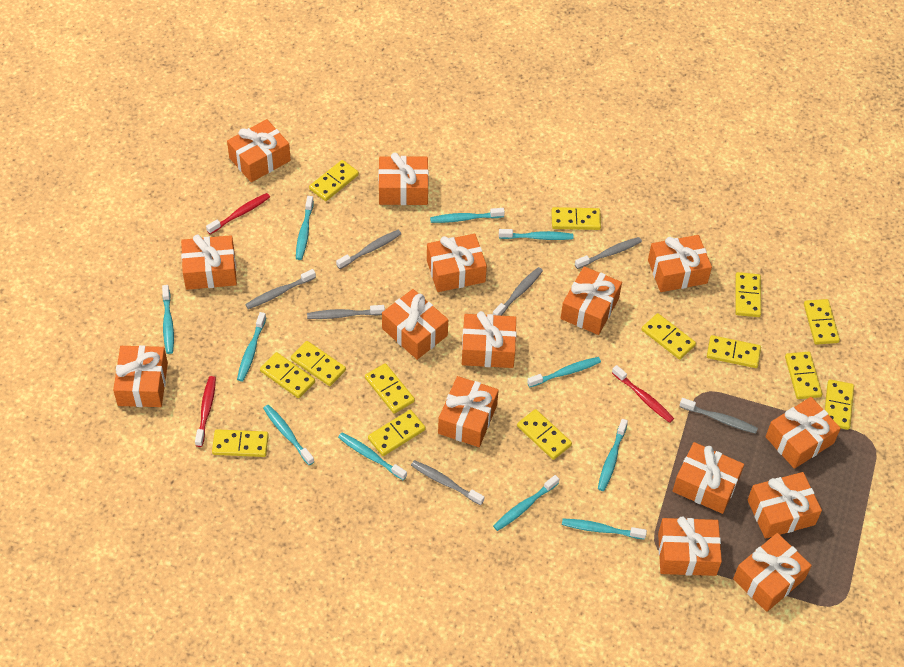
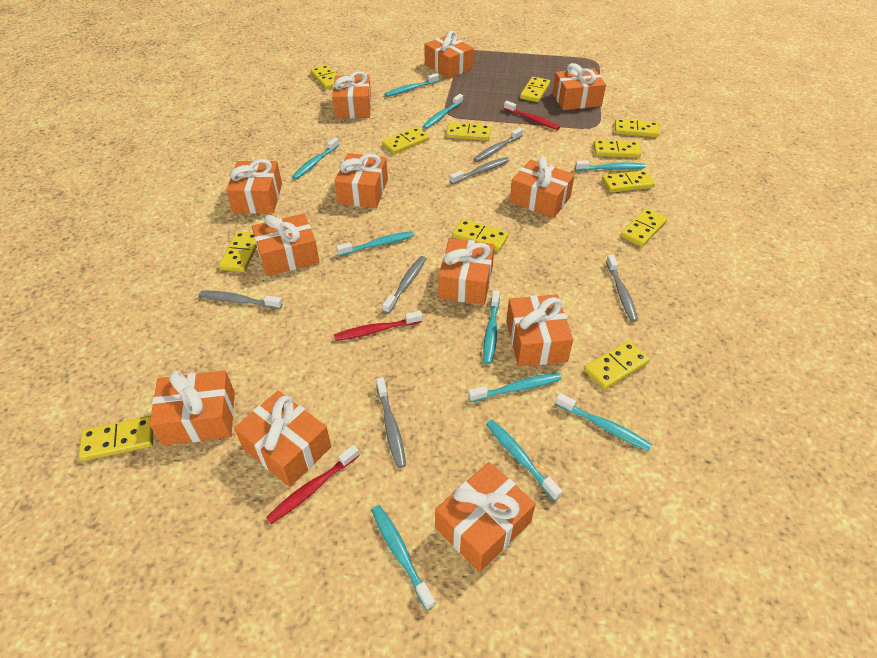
grey toothbrush: 7 -> 6
orange gift: 15 -> 12
turquoise toothbrush: 11 -> 10
yellow domino: 14 -> 12

